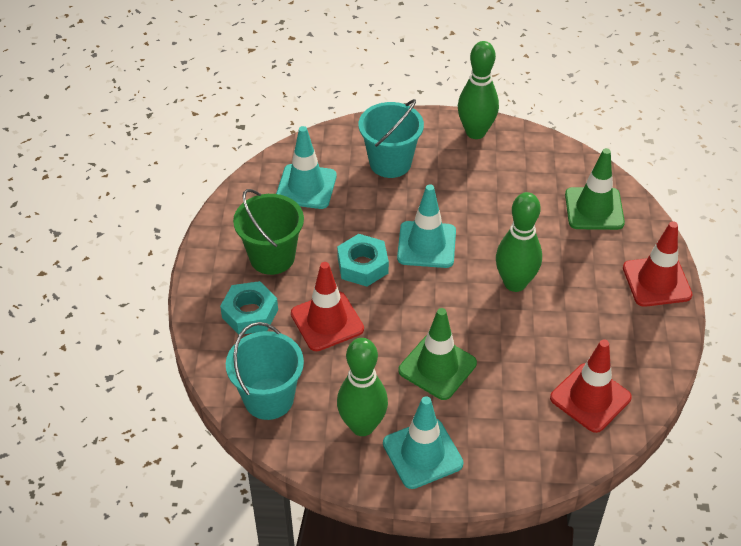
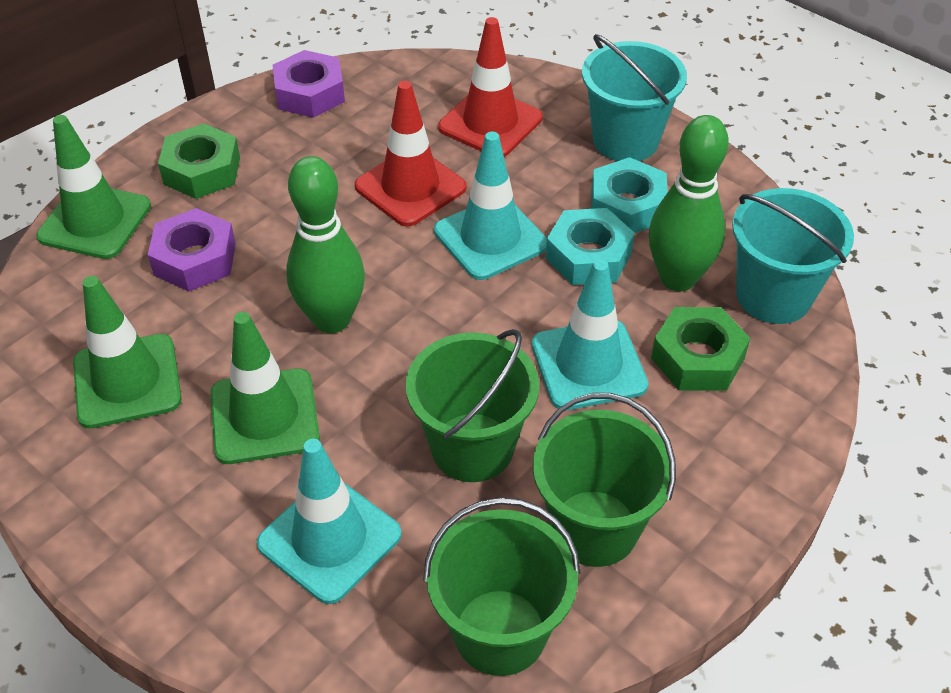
green bowling pin: 3 -> 2
green bucket: 1 -> 3
green nut: 0 -> 2
green traffic cone: 2 -> 3
purple nut: 0 -> 2
red traffic cone: 3 -> 2

